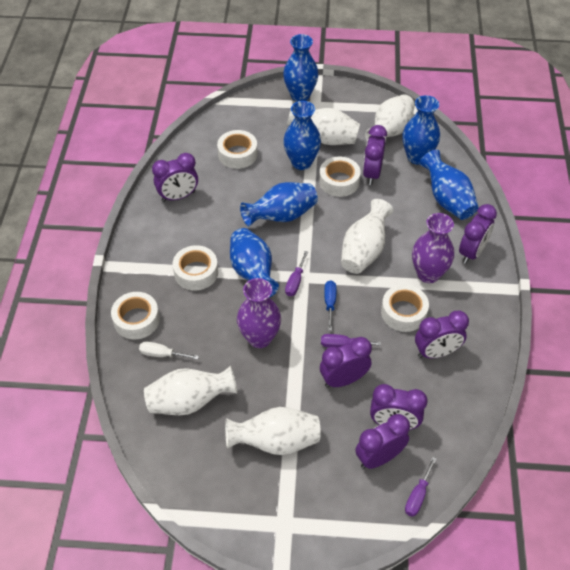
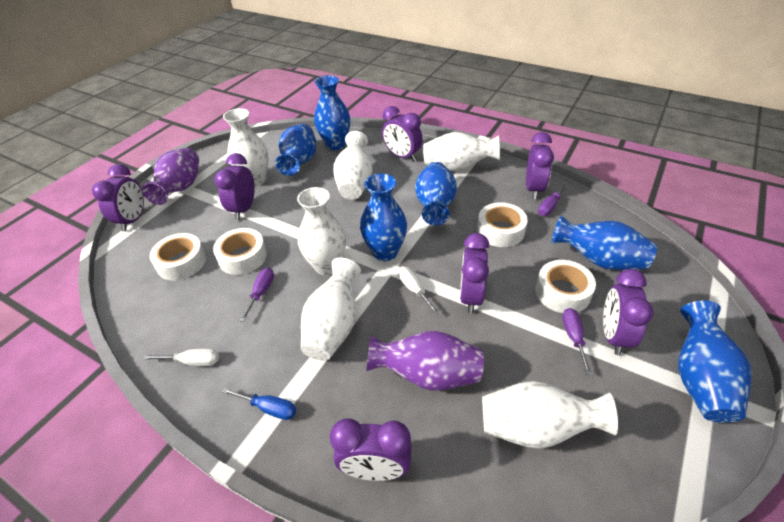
white screwdriver: 1 -> 2
white tape: 5 -> 4
white vase: 5 -> 6

